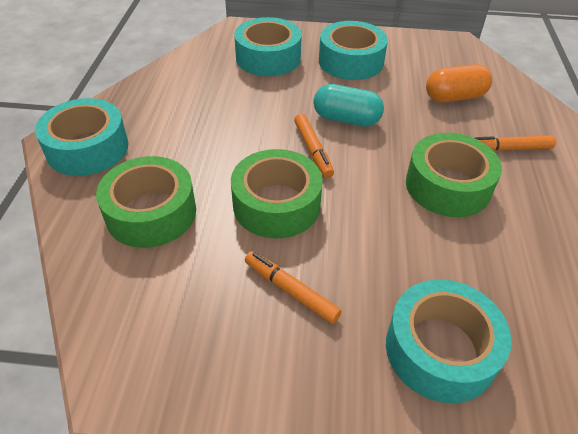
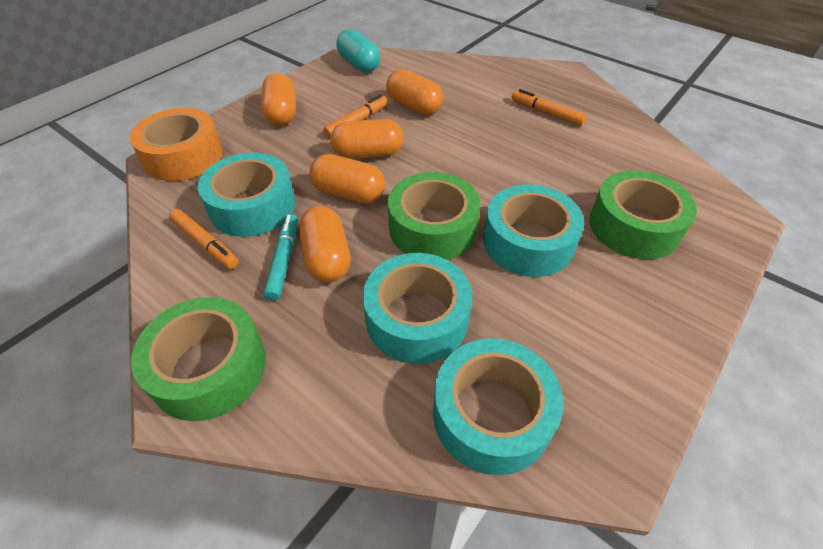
orange capsule: 1 -> 5
orange tape: 0 -> 1
turquoise marker: 0 -> 1

